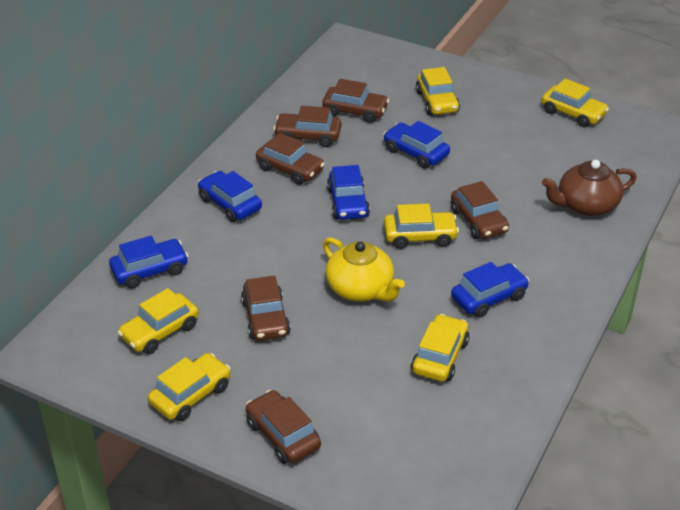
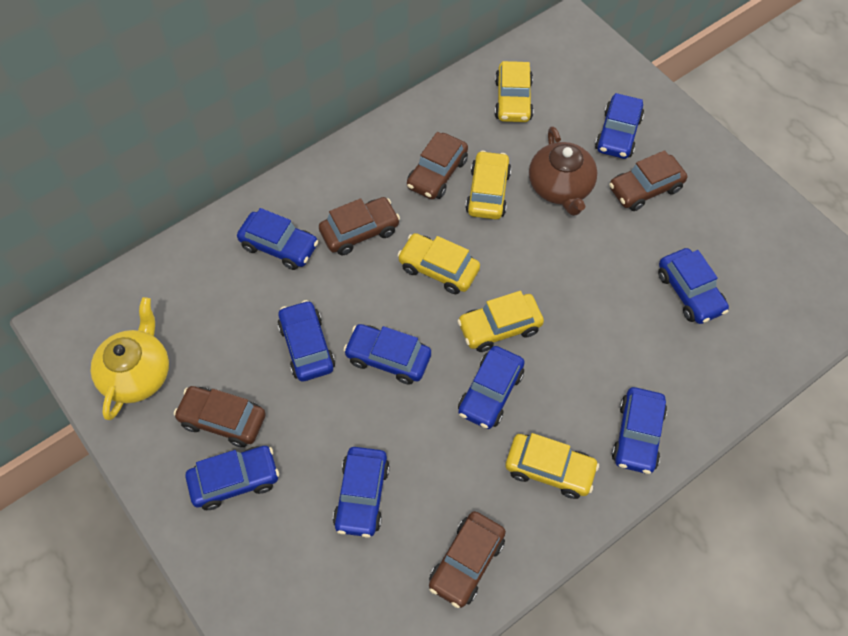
blue car: 5 -> 9
brown car: 6 -> 5
yellow car: 6 -> 5

